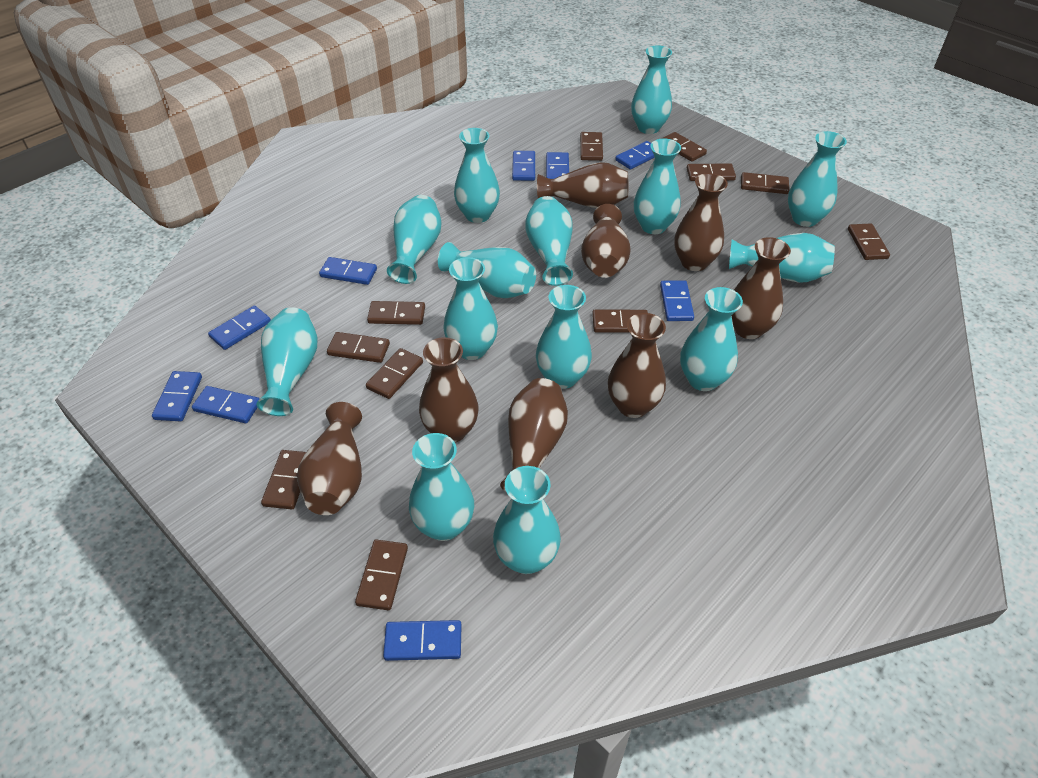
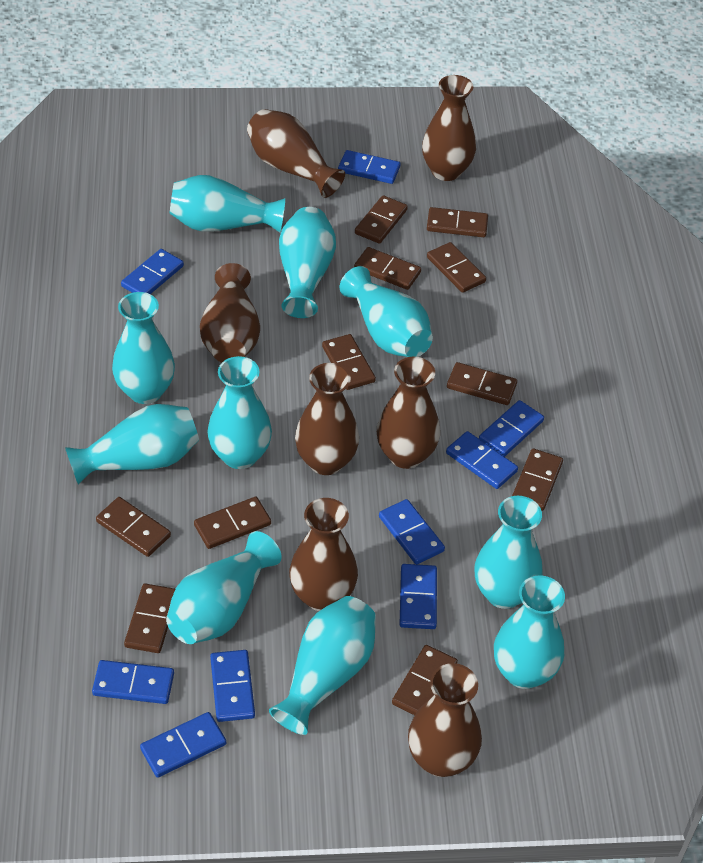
brown vase: 8 -> 7
turquoise vase: 14 -> 10

